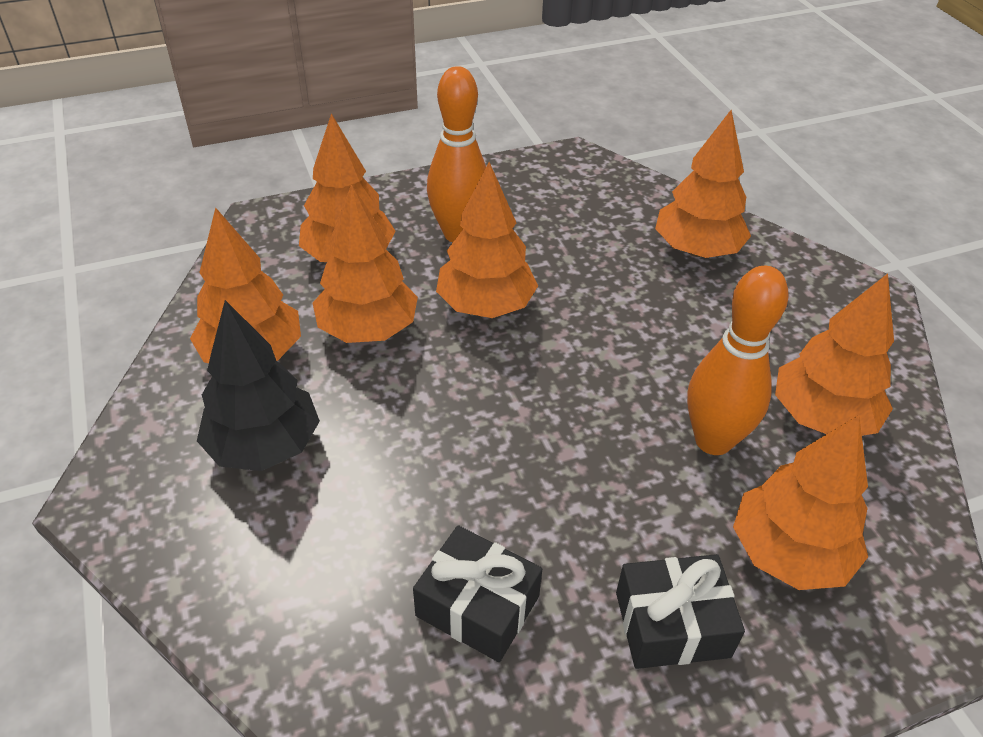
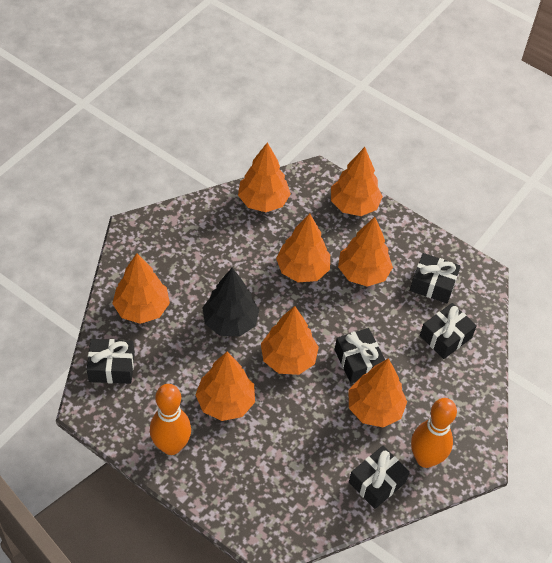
black gift: 2 -> 5
orange tree: 7 -> 8

